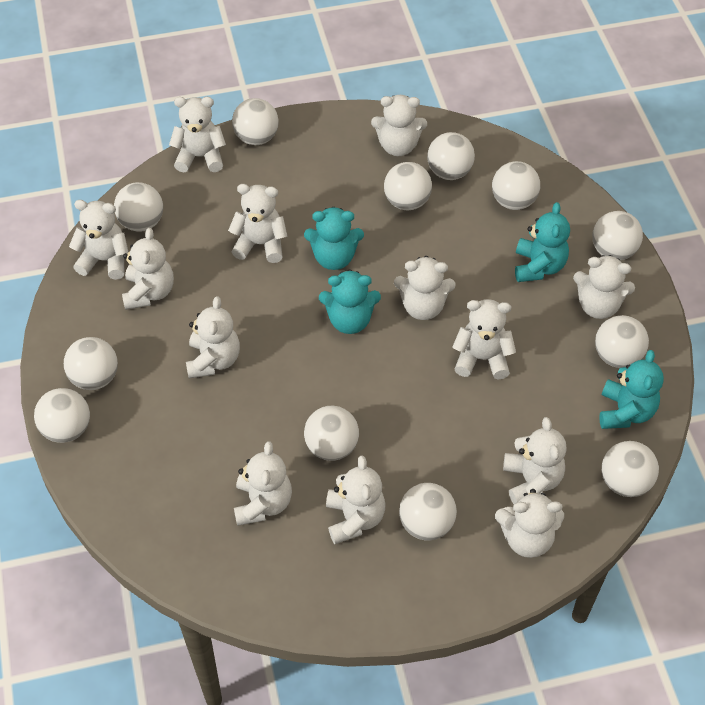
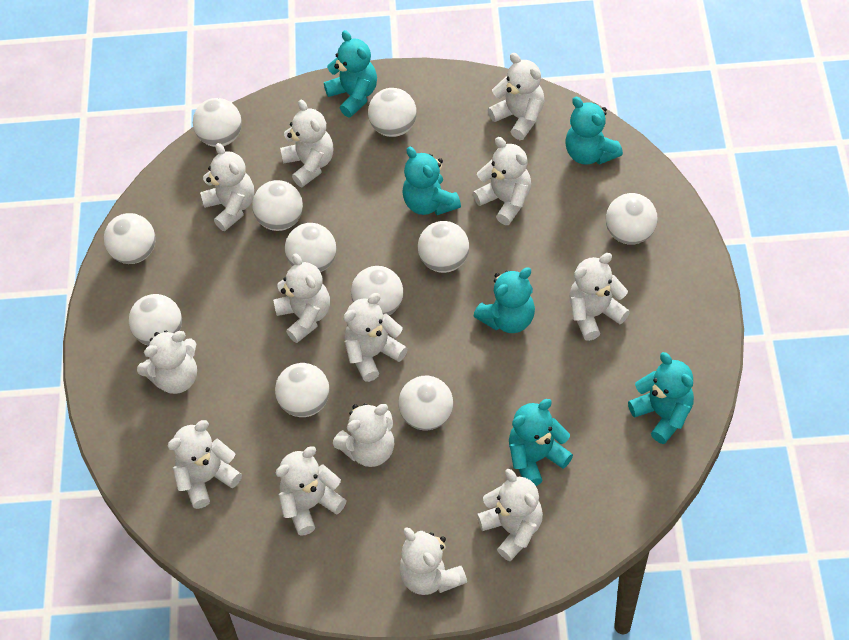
turquoise teddy bear: 4 -> 6
white ball: 12 -> 11

